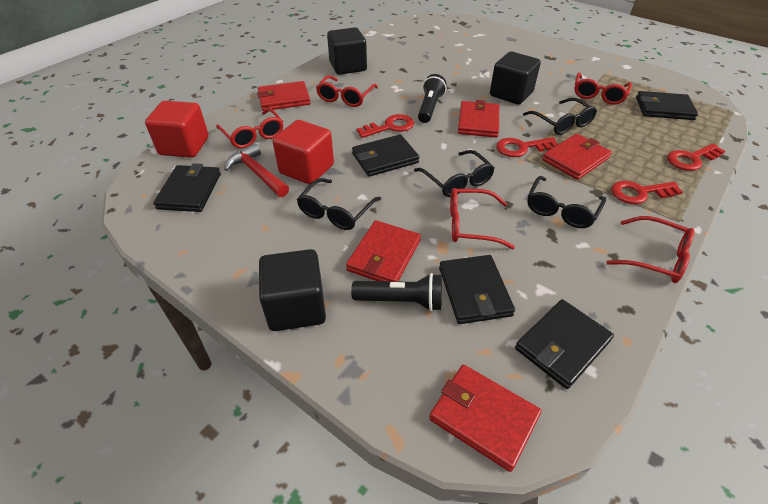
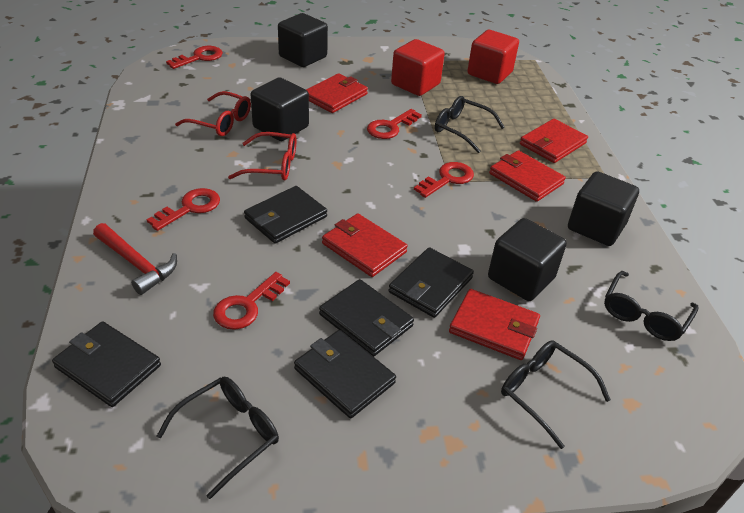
black cube: 3 -> 4
black flashlight: 2 -> 0
red glasses: 5 -> 2
red key: 4 -> 5

